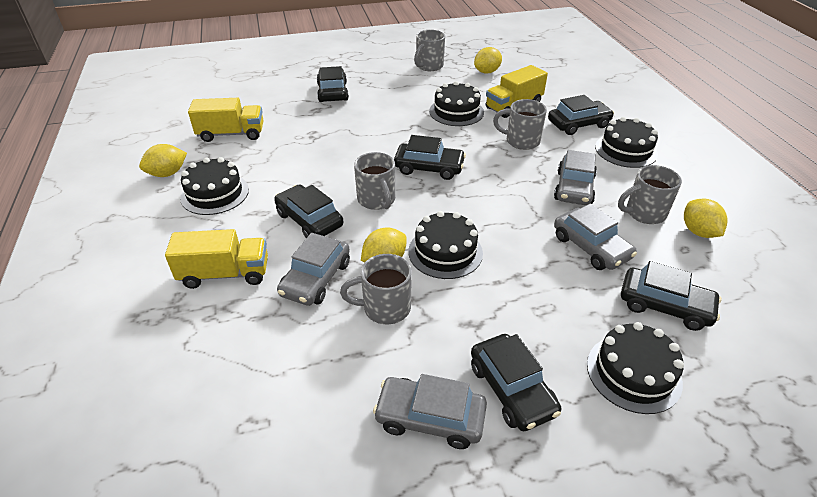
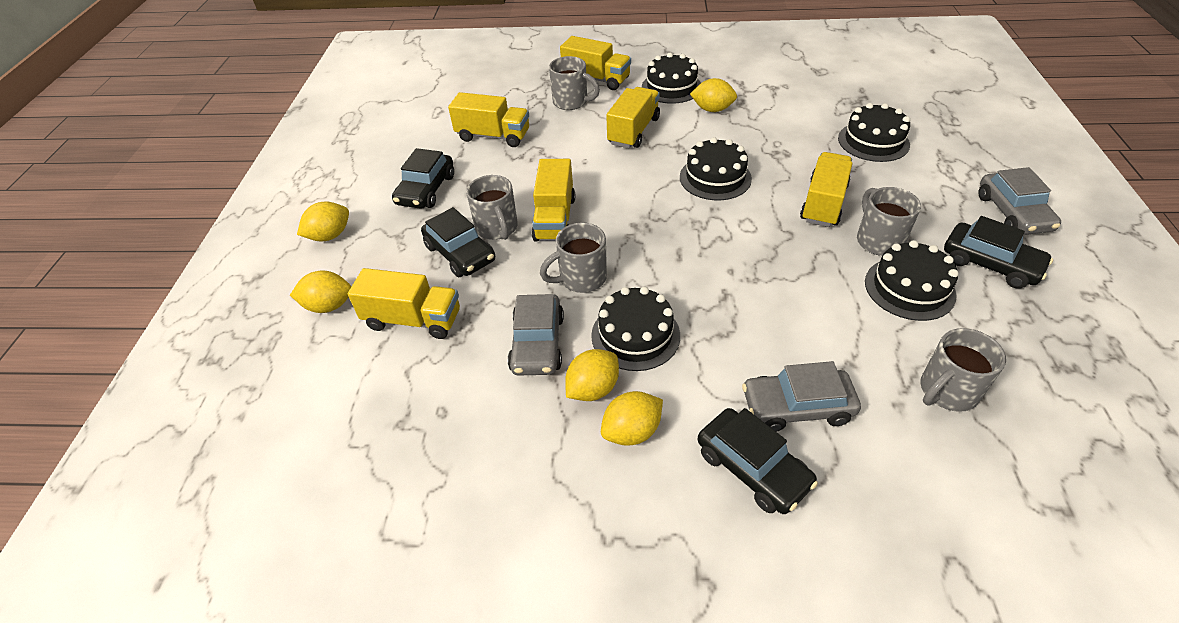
black car: 6 -> 4
grey car: 4 -> 3
yellow lemon: 4 -> 5
yellow truck: 3 -> 6

